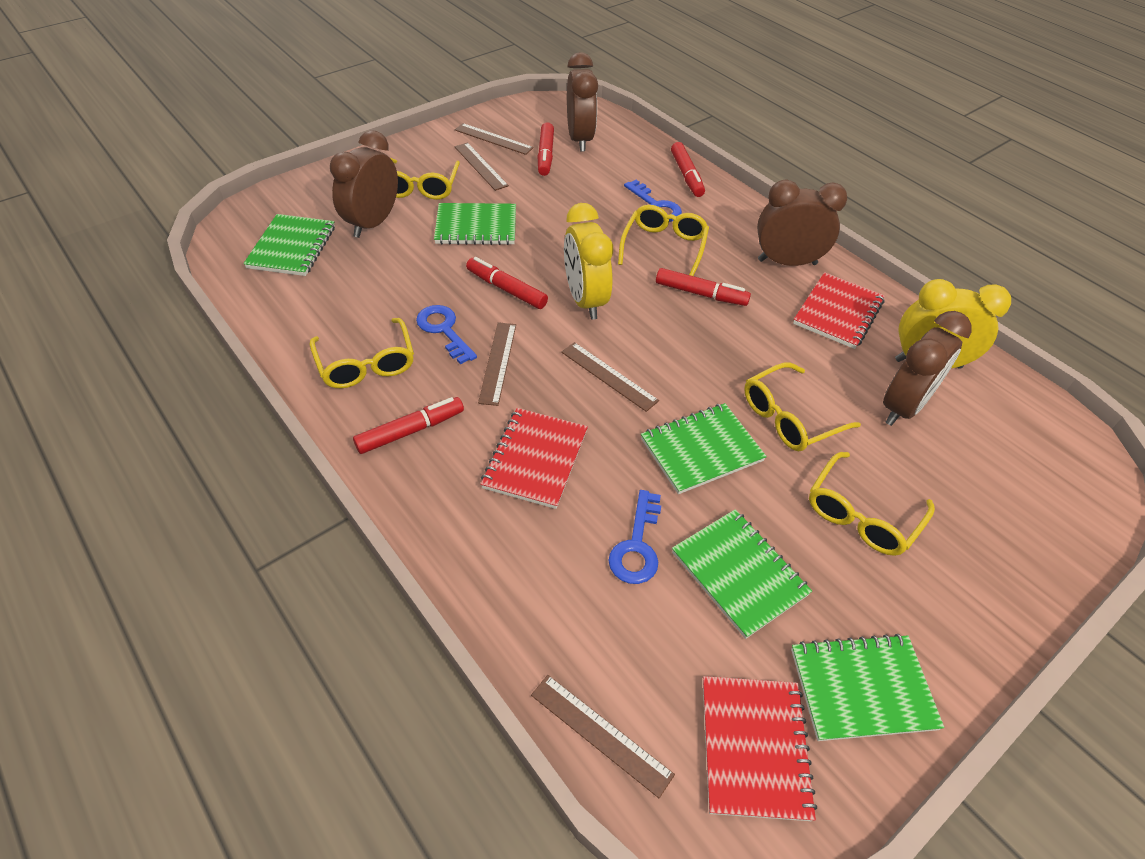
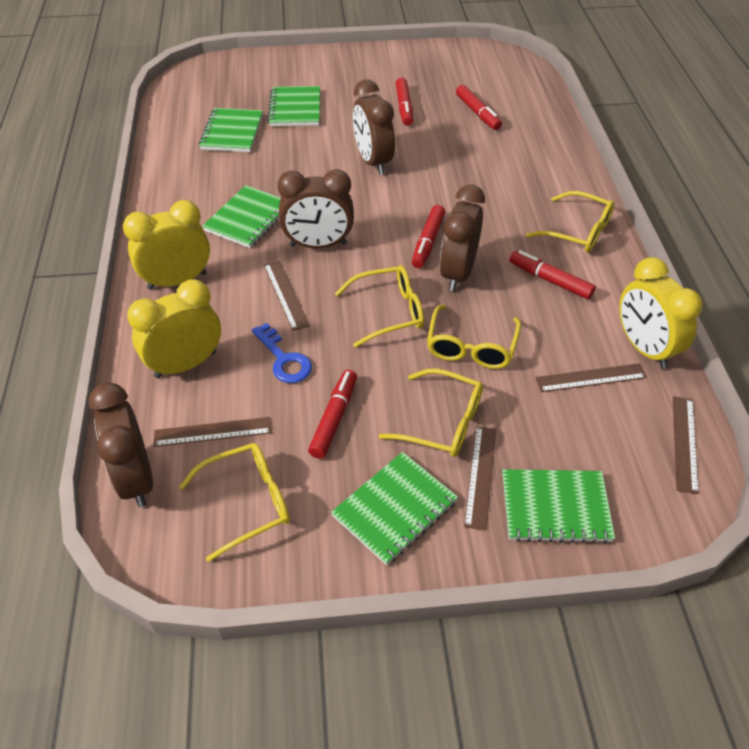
blue key: 3 -> 1
red notebook: 3 -> 0
yellow clock: 2 -> 3

